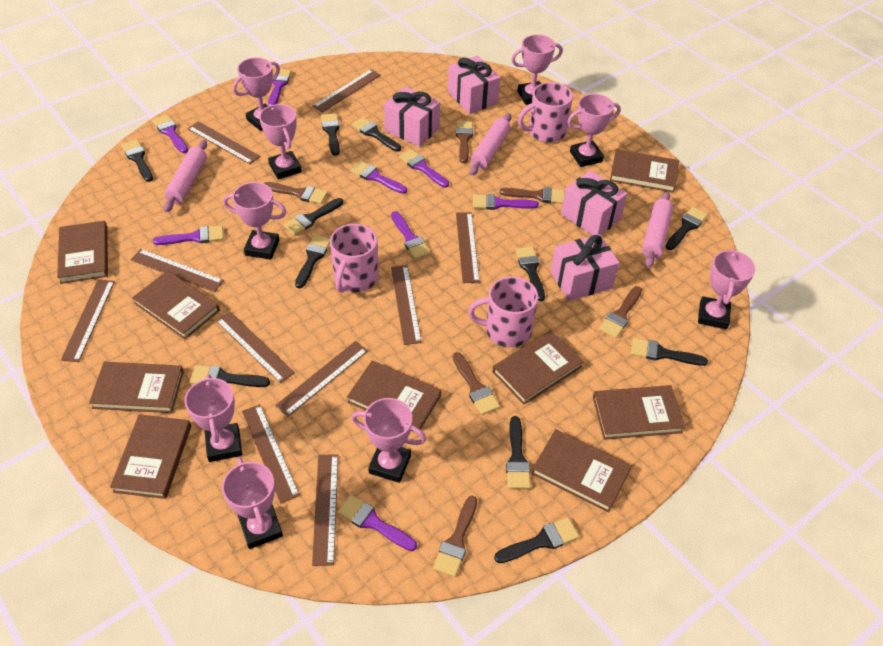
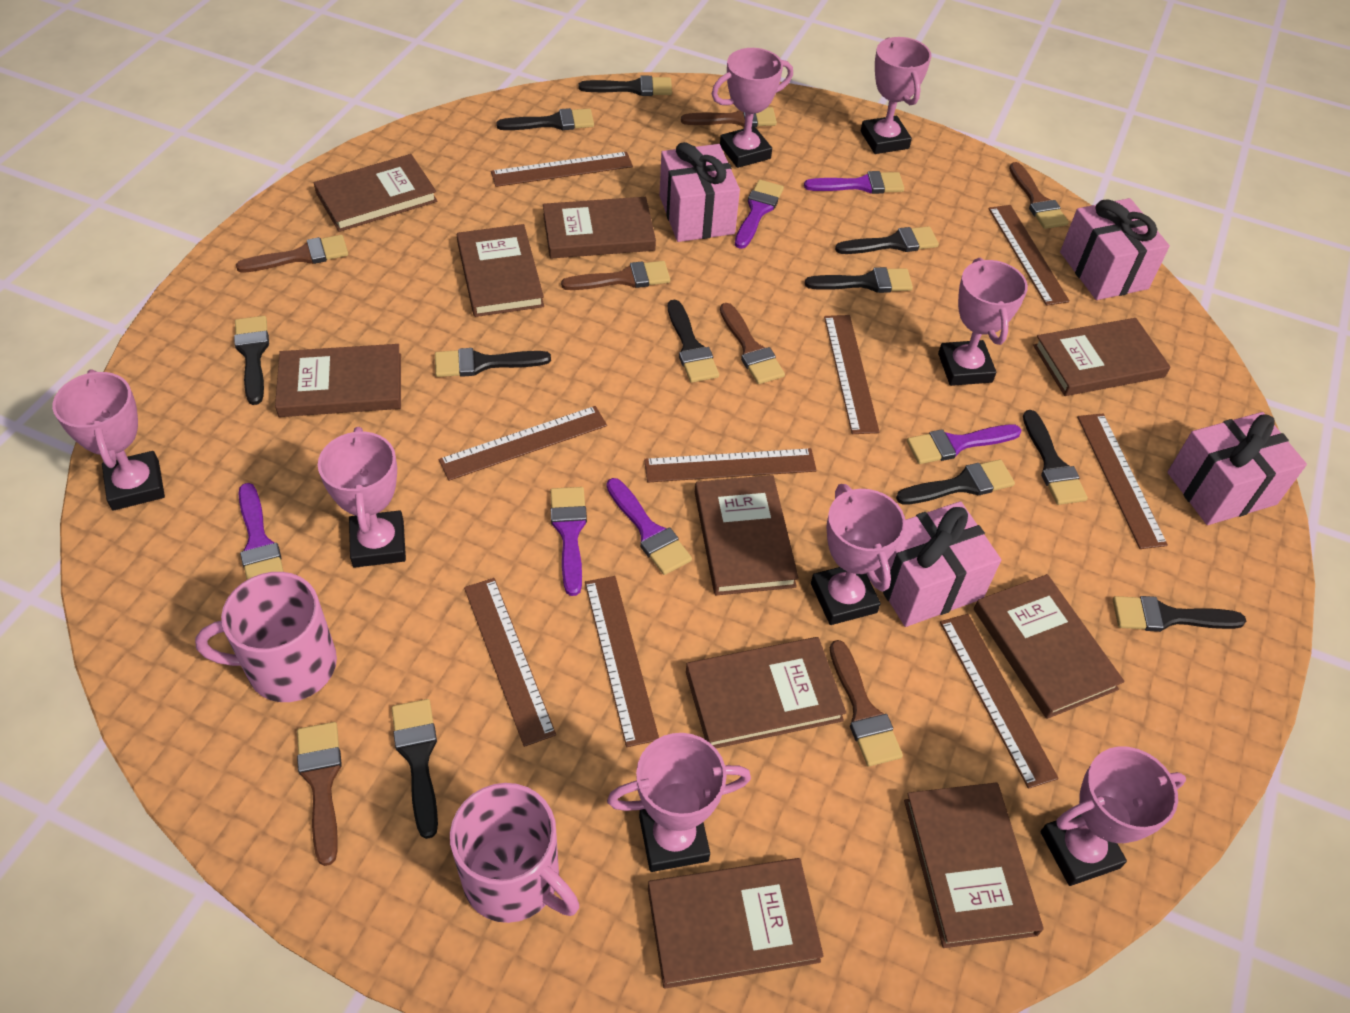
brown book: 9 -> 10
brown brush: 6 -> 7
brown ruler: 10 -> 9
pink mug: 3 -> 2
pink rolling pin: 3 -> 0
pink trophy: 9 -> 8
purple brush: 8 -> 6

